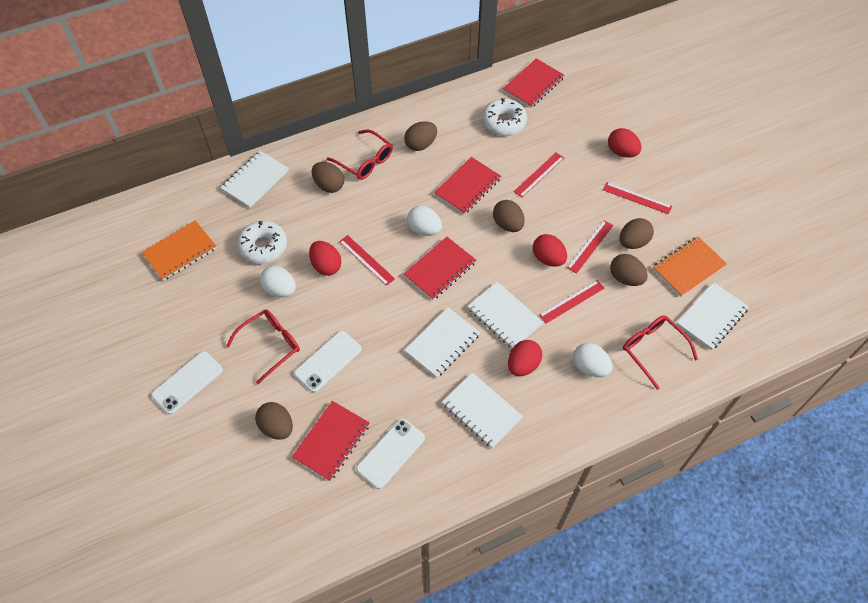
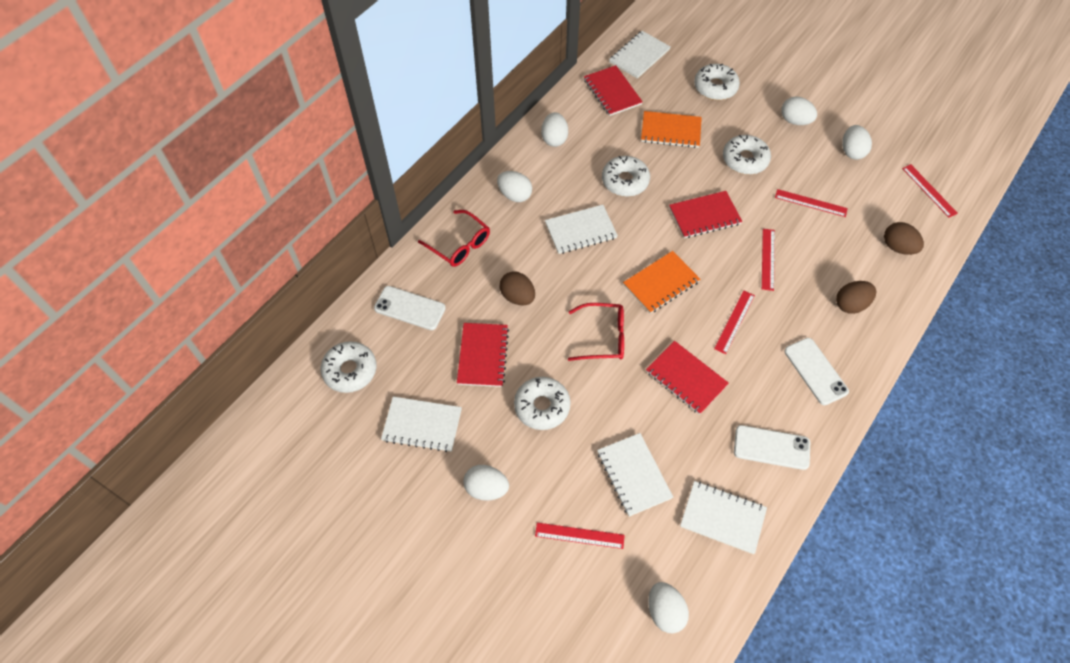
brown egg: 6 -> 3
red egg: 4 -> 0
red glasses: 3 -> 2
white donut: 2 -> 5
white egg: 3 -> 6

